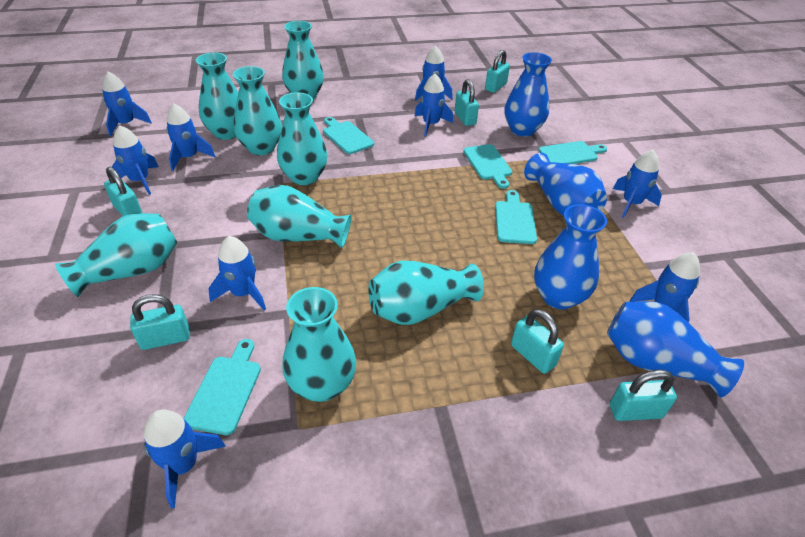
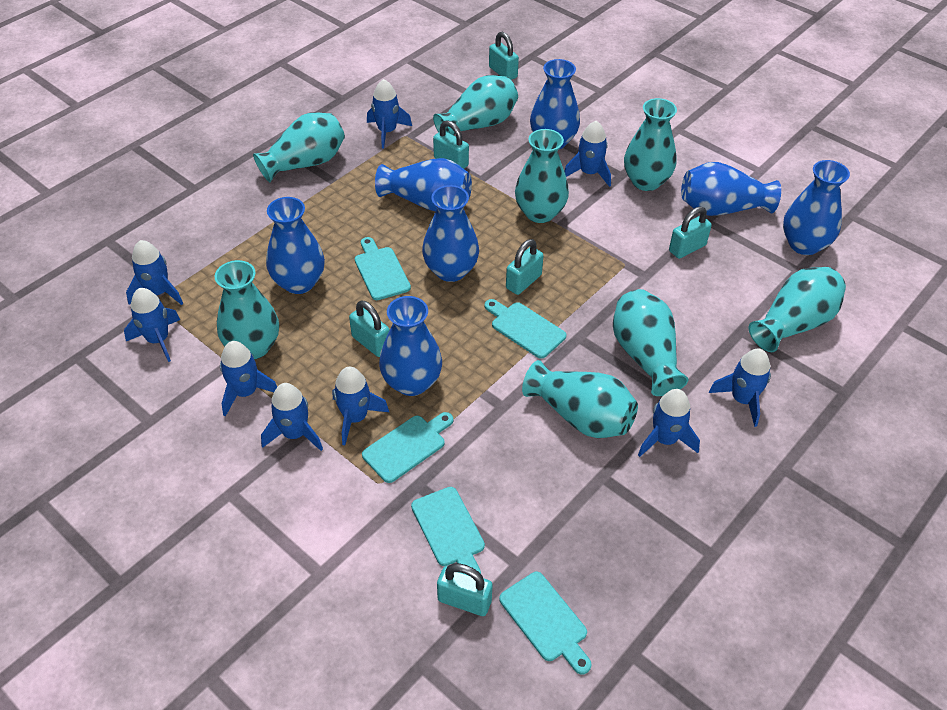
blue vase: 4 -> 7

